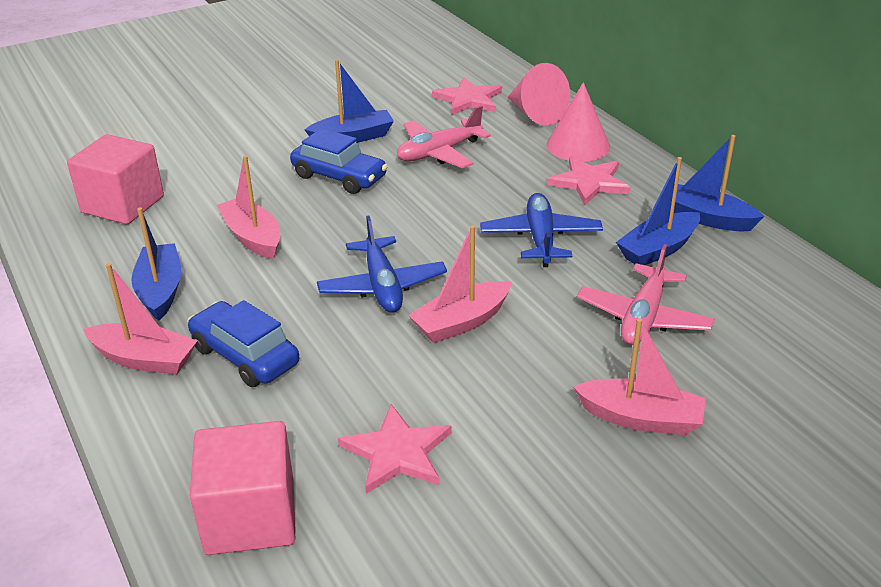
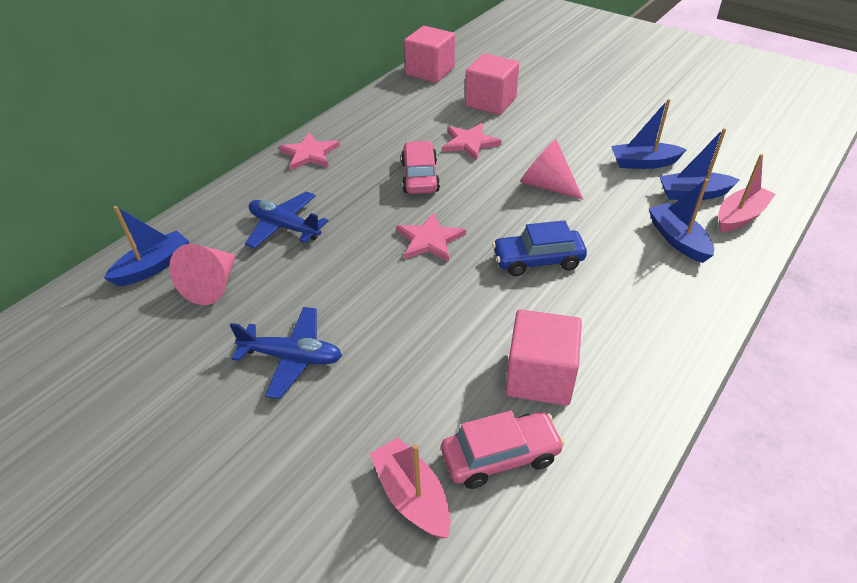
blue car: 2 -> 1
pink boat: 4 -> 2
pink car: 0 -> 2
pink cube: 2 -> 3
pink plane: 2 -> 0

